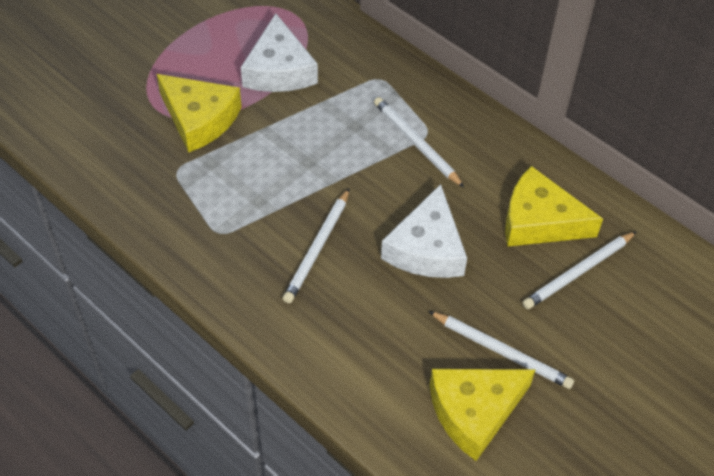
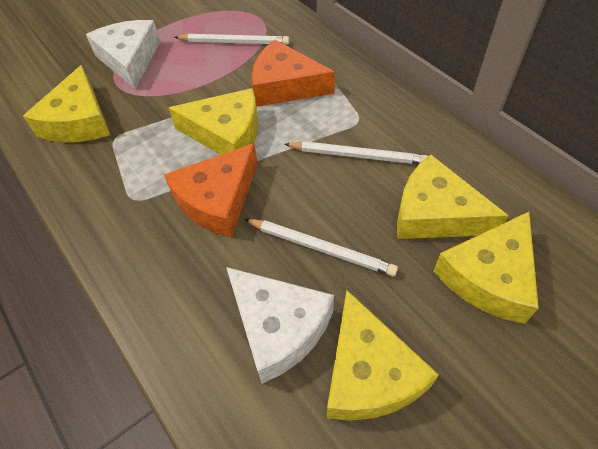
orange cheese: 0 -> 2
white pencil: 4 -> 3
yellow cheese: 3 -> 5

